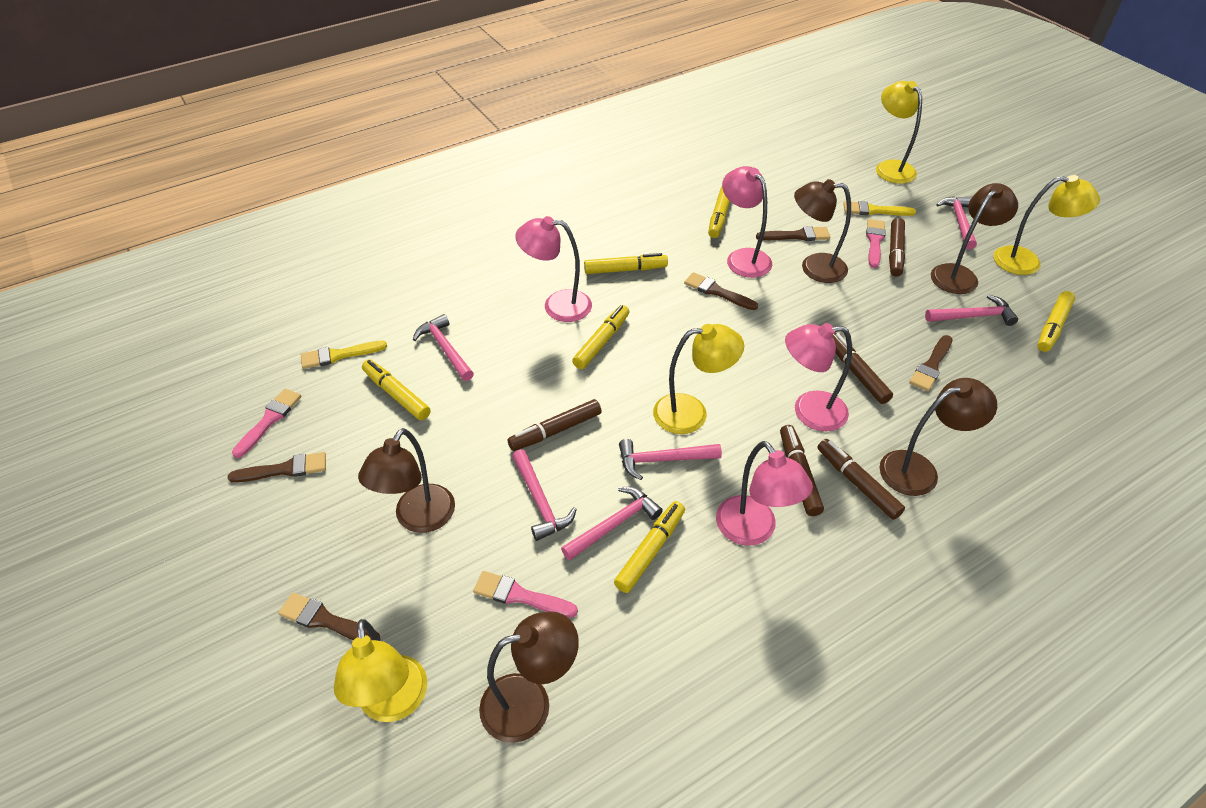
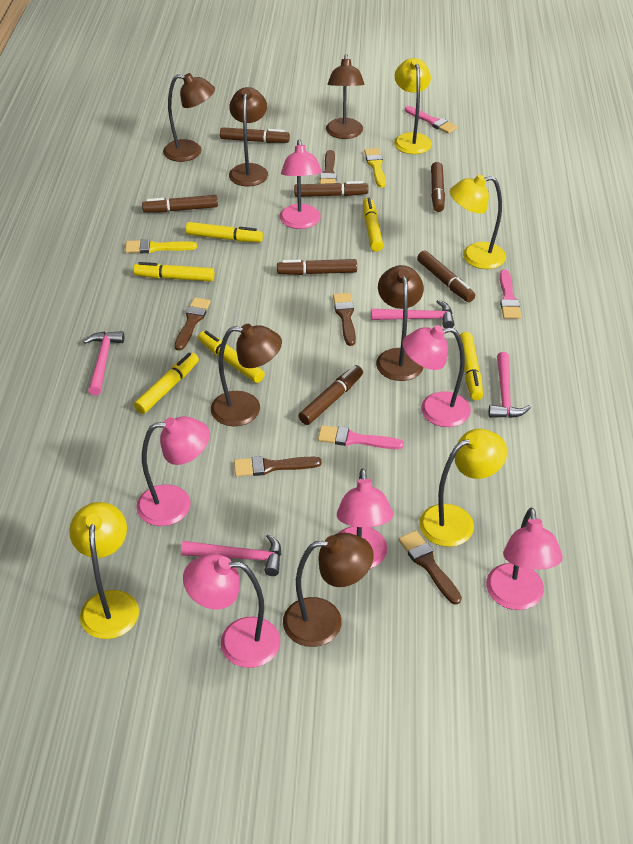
brown lamp: 5 -> 6
brown marker: 5 -> 7
pink hammer: 6 -> 4
pink lamp: 4 -> 6

